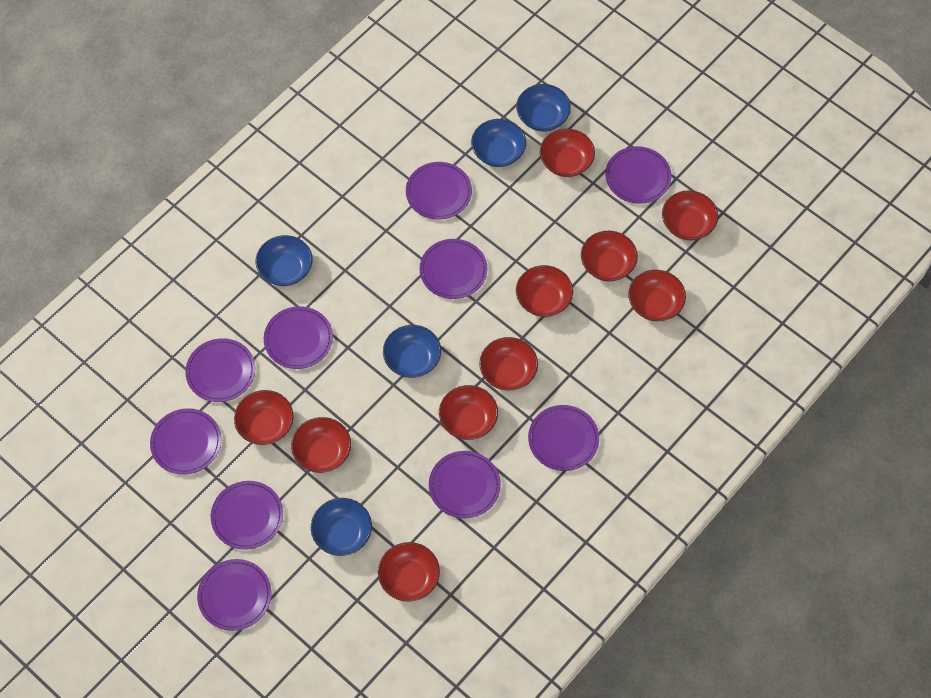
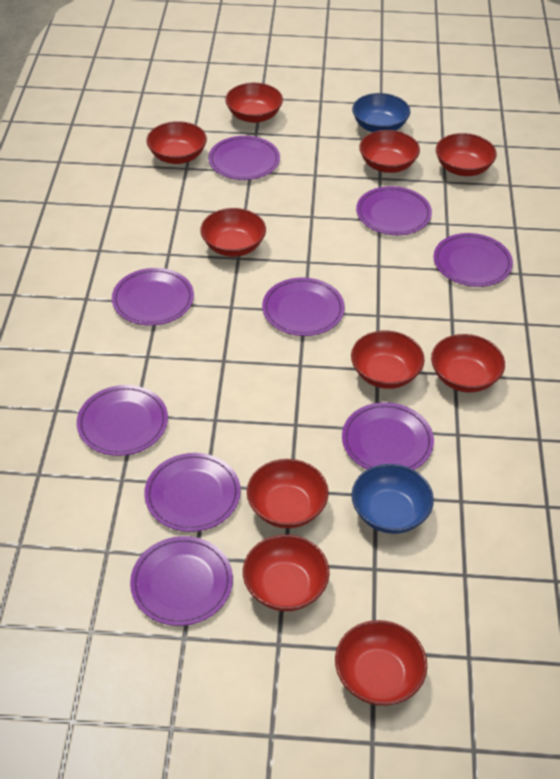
blue bowl: 5 -> 2
purple plate: 10 -> 9

